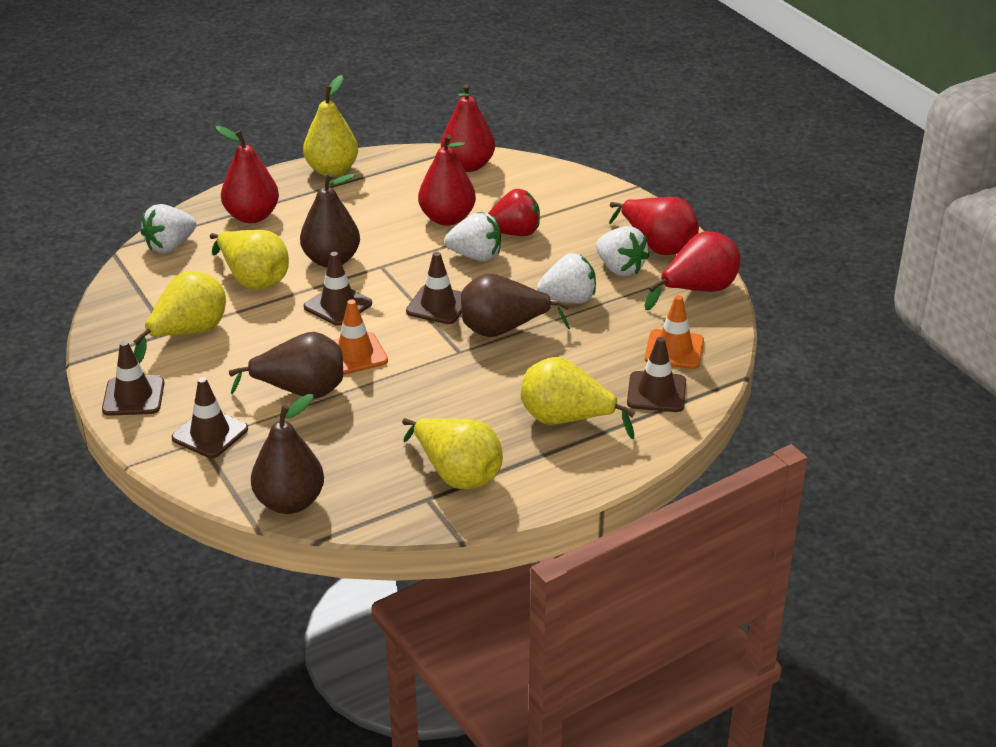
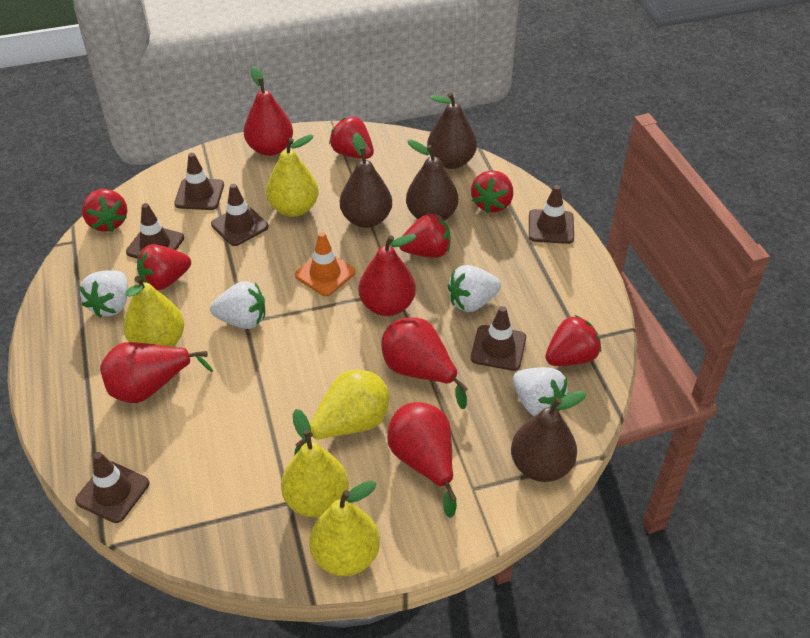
brown traffic cone: 5 -> 6
orange traffic cone: 2 -> 1
red strawberry: 1 -> 6

